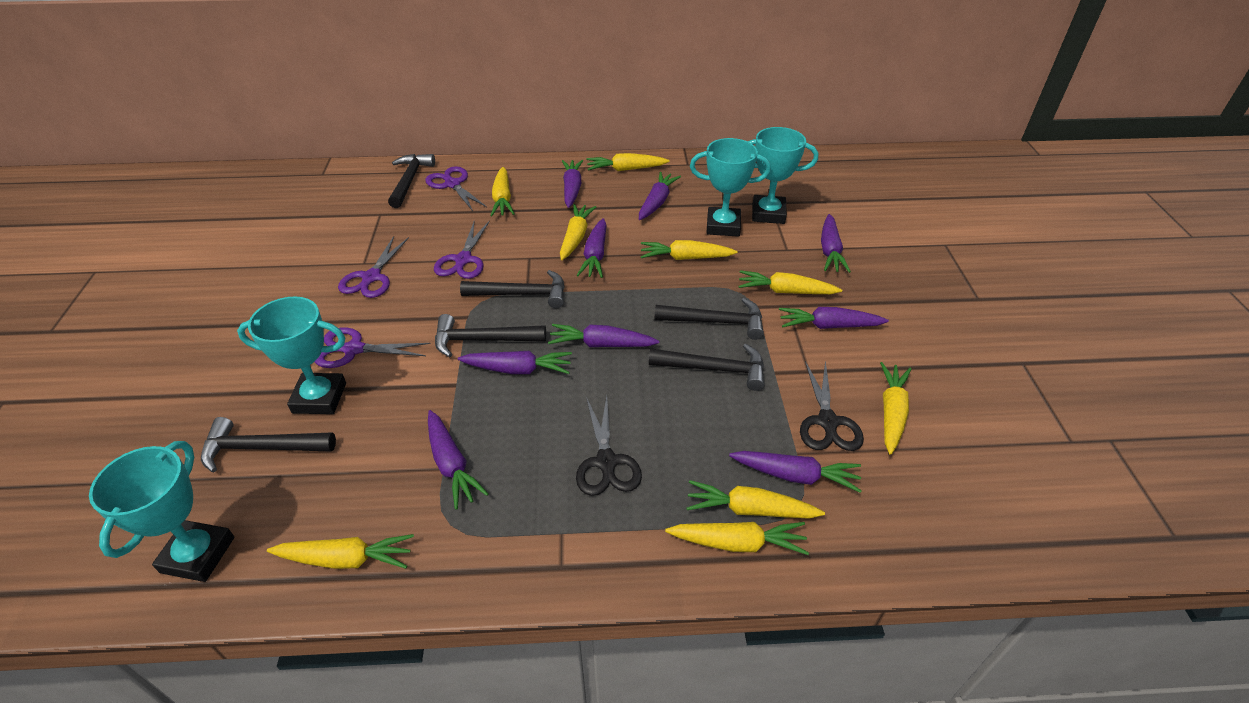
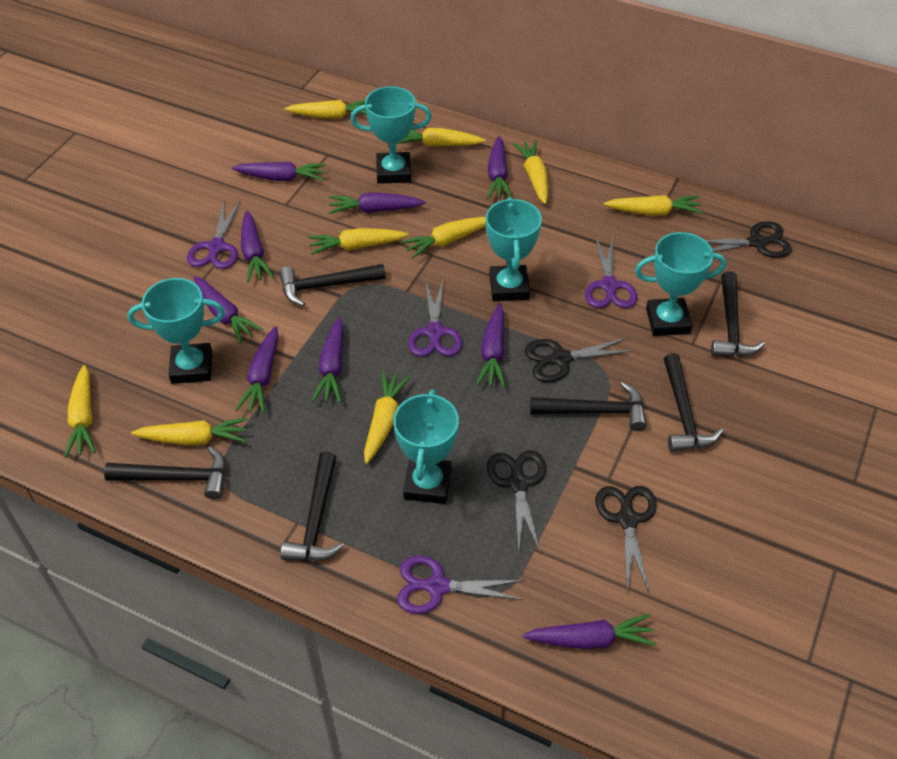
black scissors: 2 -> 4
turquoise trophy: 4 -> 5

